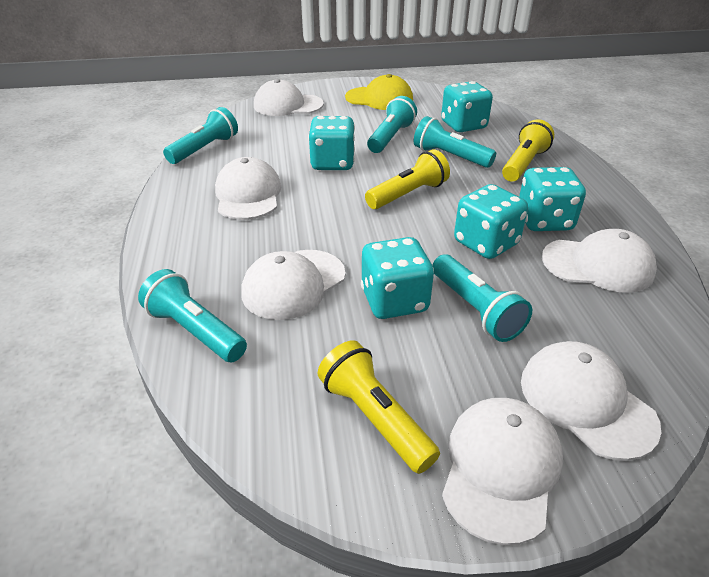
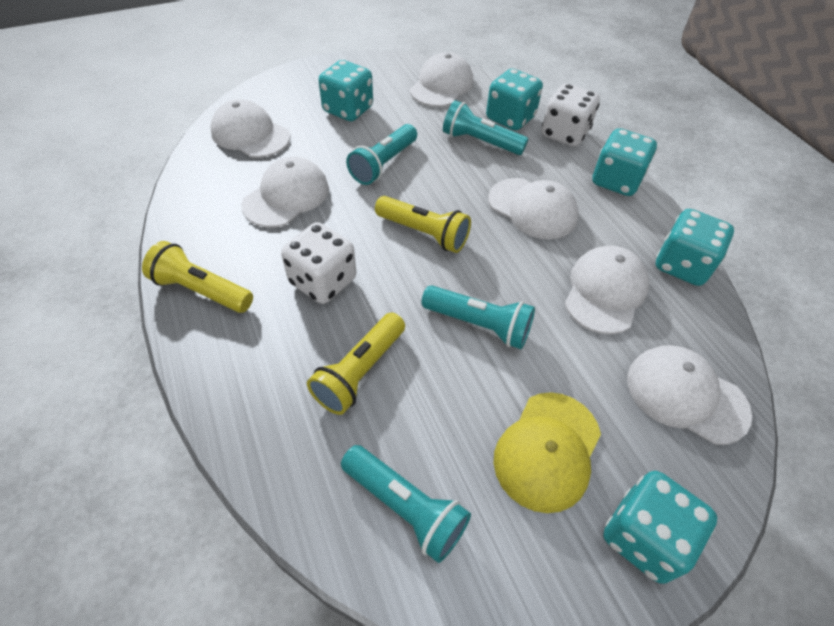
turquoise flashlight: 5 -> 4
white dice: 0 -> 2

